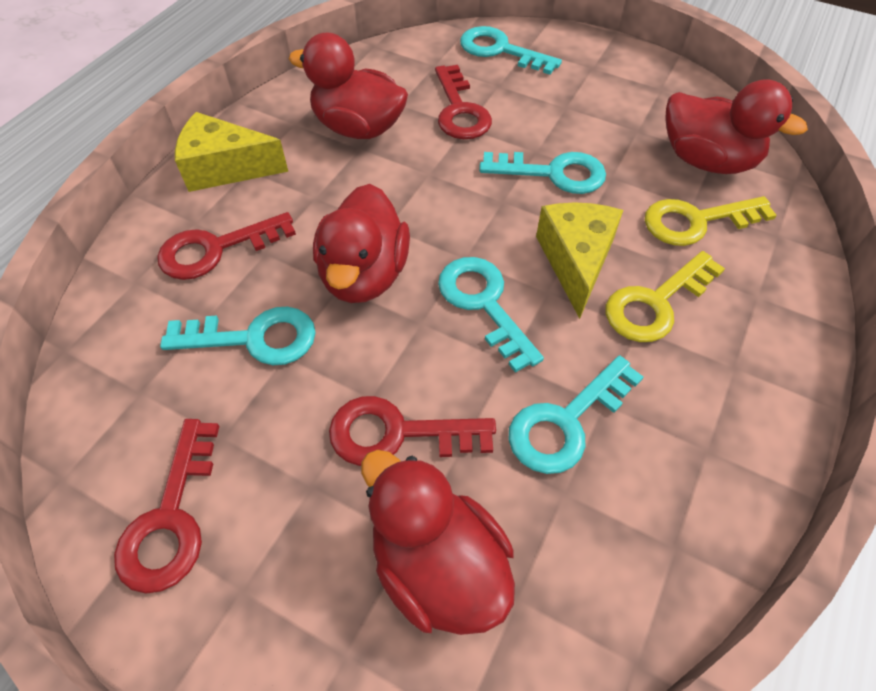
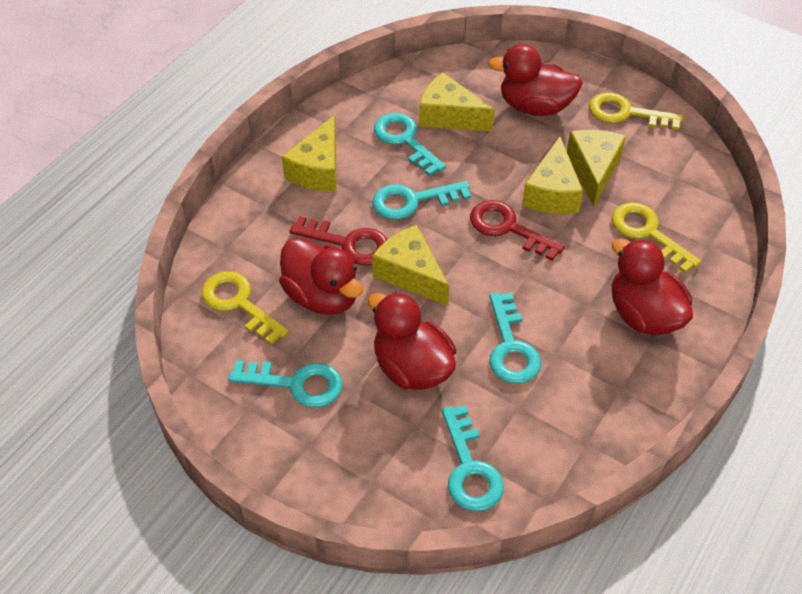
red key: 4 -> 2
yellow cheese: 2 -> 5
yellow key: 2 -> 3

